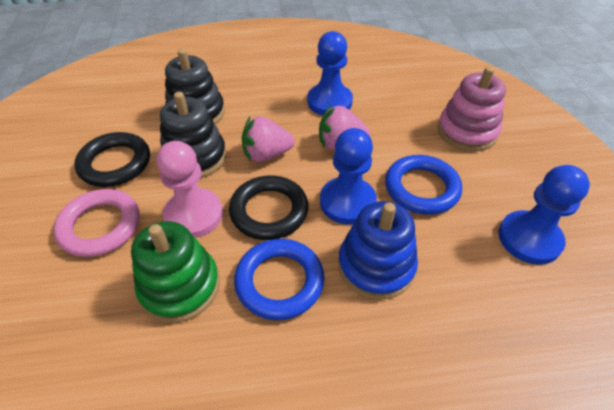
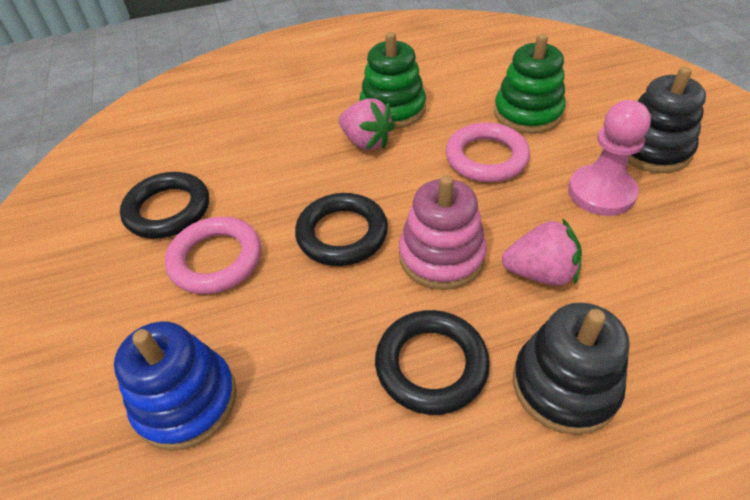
black ring: 2 -> 3
blue pawn: 3 -> 0
blue ring: 2 -> 0
green stacking toy: 1 -> 2
pink ring: 1 -> 2

